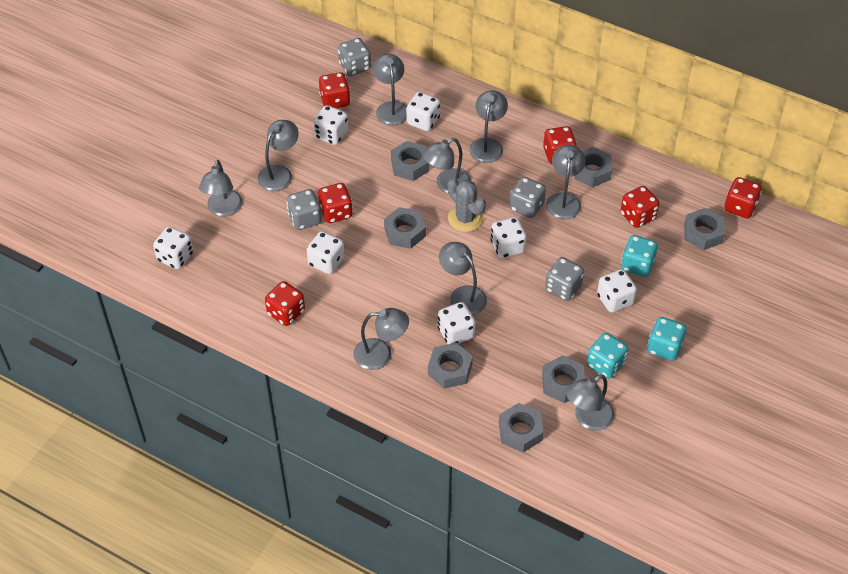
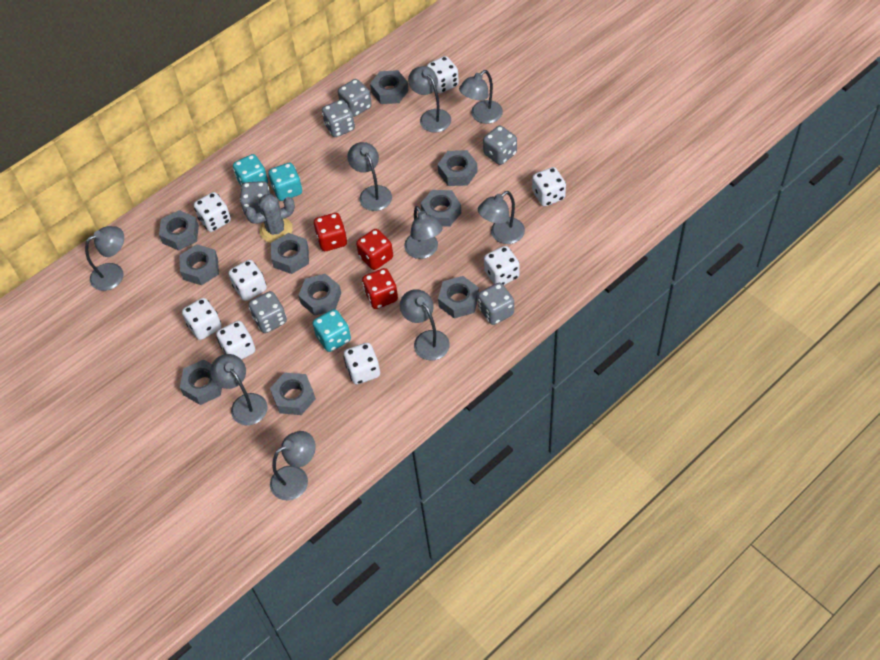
grey dice: 4 -> 6
grey nut: 7 -> 10
red dice: 6 -> 3
white dice: 7 -> 8

